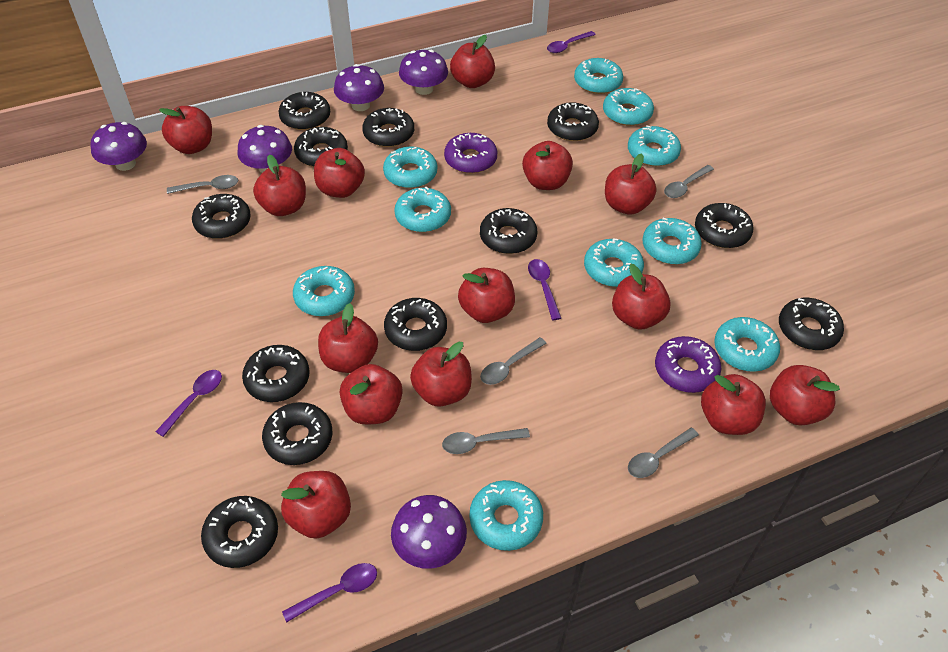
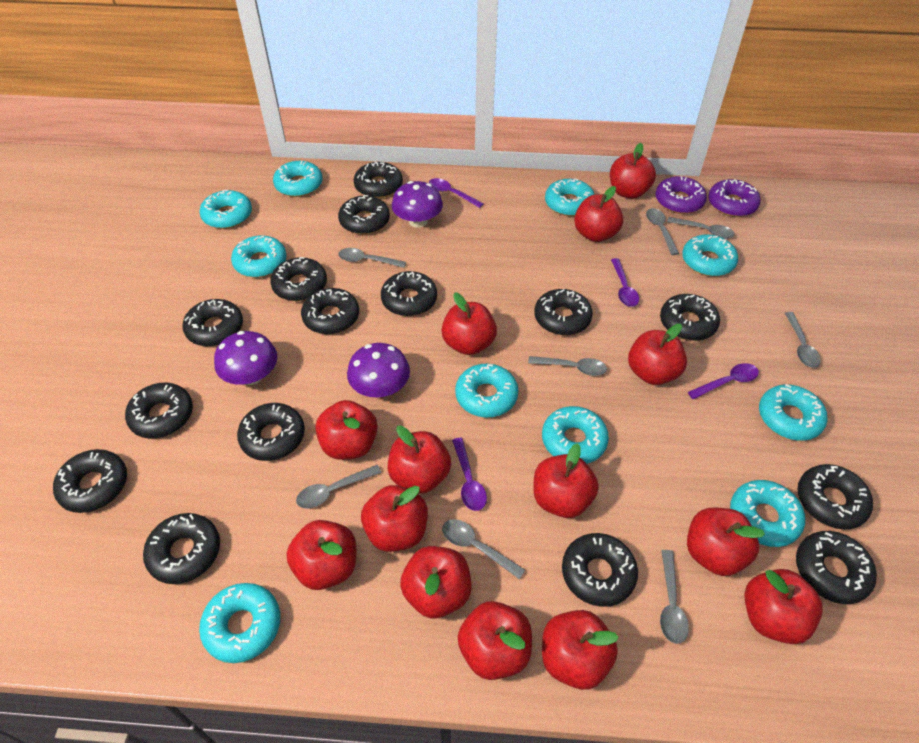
black donut: 12 -> 15
grey spoon: 5 -> 8
purple mushroom: 5 -> 3

